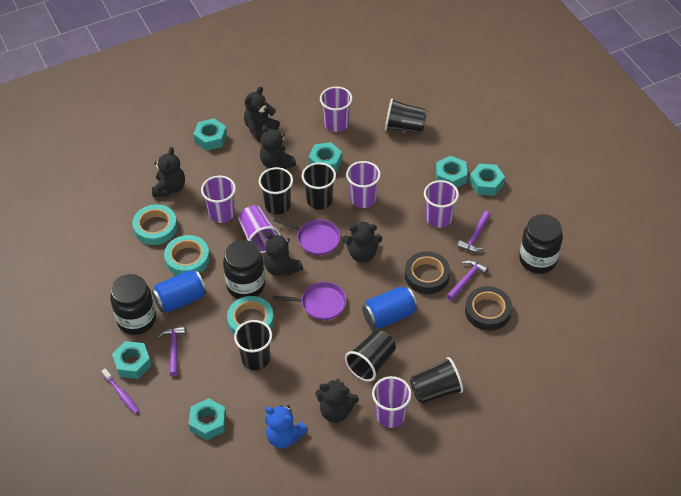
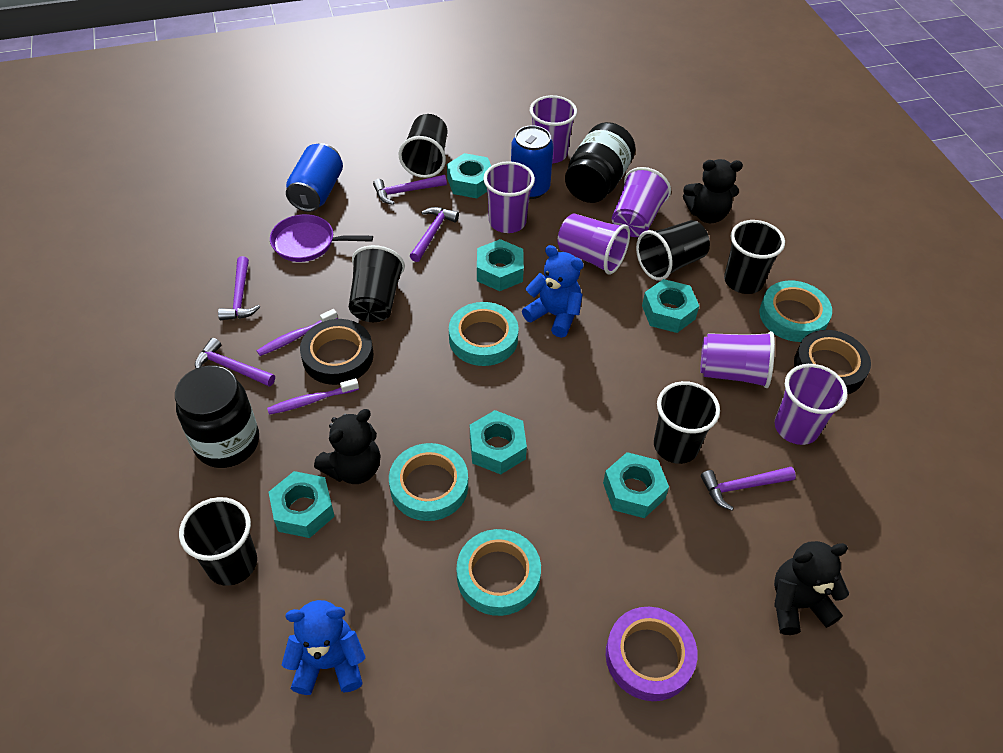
black jar: 3 -> 2
black teddy bear: 6 -> 3
blue teddy bear: 1 -> 2
purple hammer: 3 -> 5
purple pan: 2 -> 1
purple tape: 0 -> 1
purple toothbrush: 1 -> 2
turquoise tape: 3 -> 4

